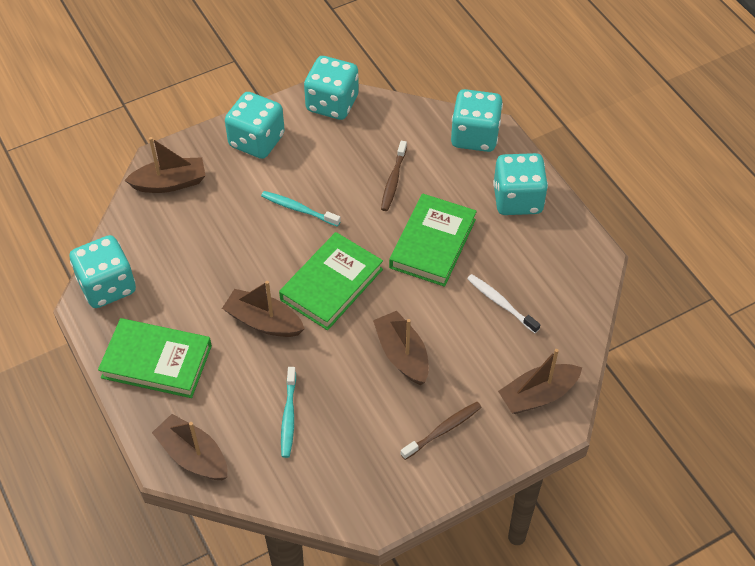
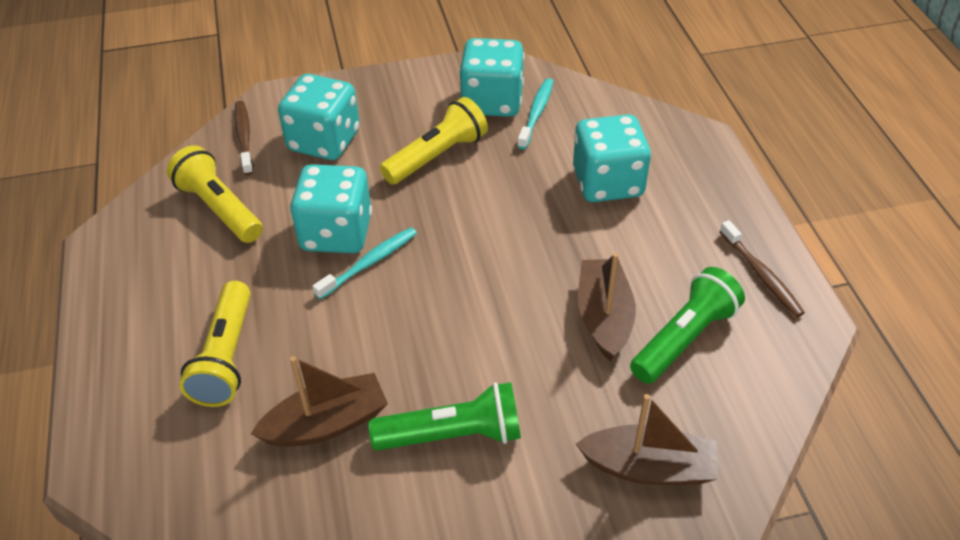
brown boat: 5 -> 3
green book: 3 -> 0
green flashlight: 0 -> 2
turquoise dice: 5 -> 4
white toothbrush: 1 -> 0
yellow flashlight: 0 -> 3

